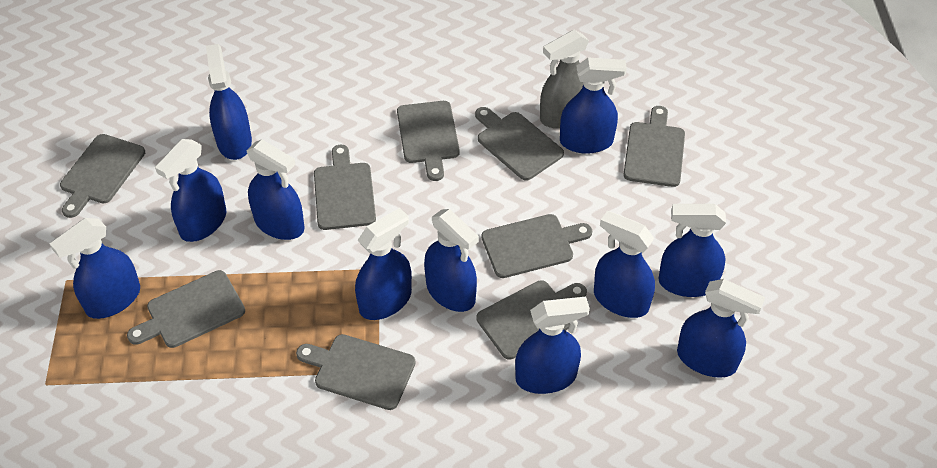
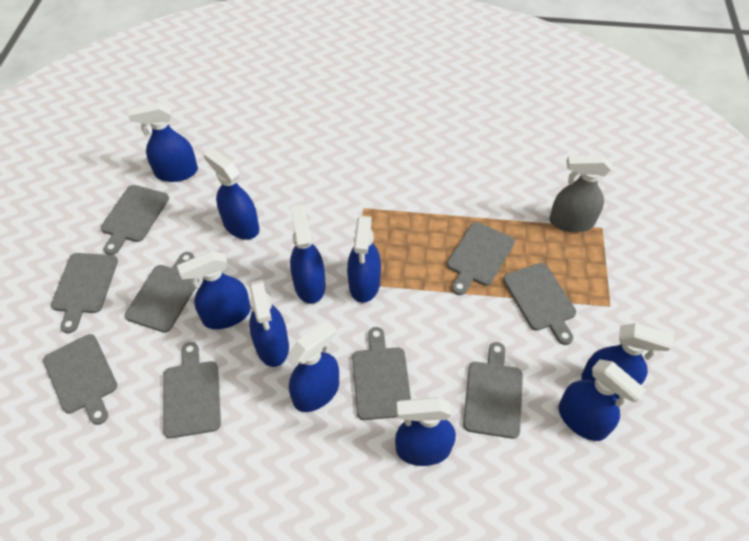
blue spray bottle: 11 -> 10

